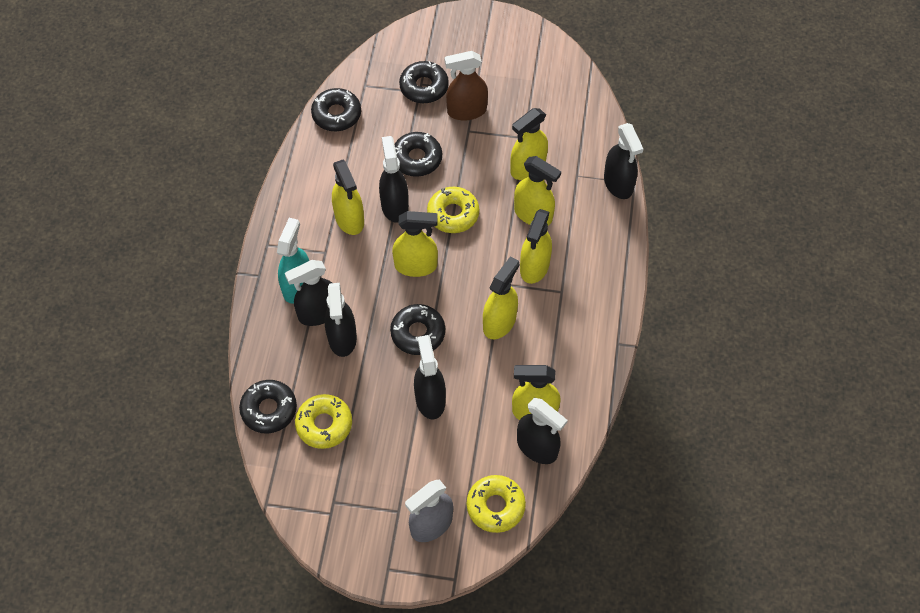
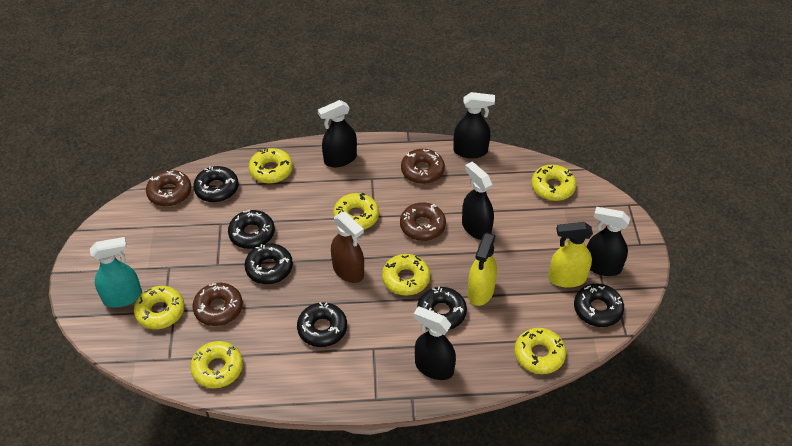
black donut: 5 -> 6
black spray bottle: 6 -> 5
brown donut: 0 -> 4
grey spray bottle: 1 -> 0
yellow donut: 3 -> 7
yellow spray bottle: 7 -> 2

